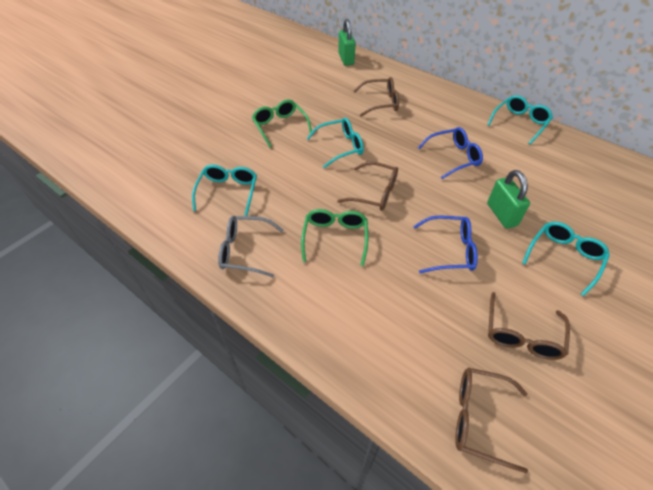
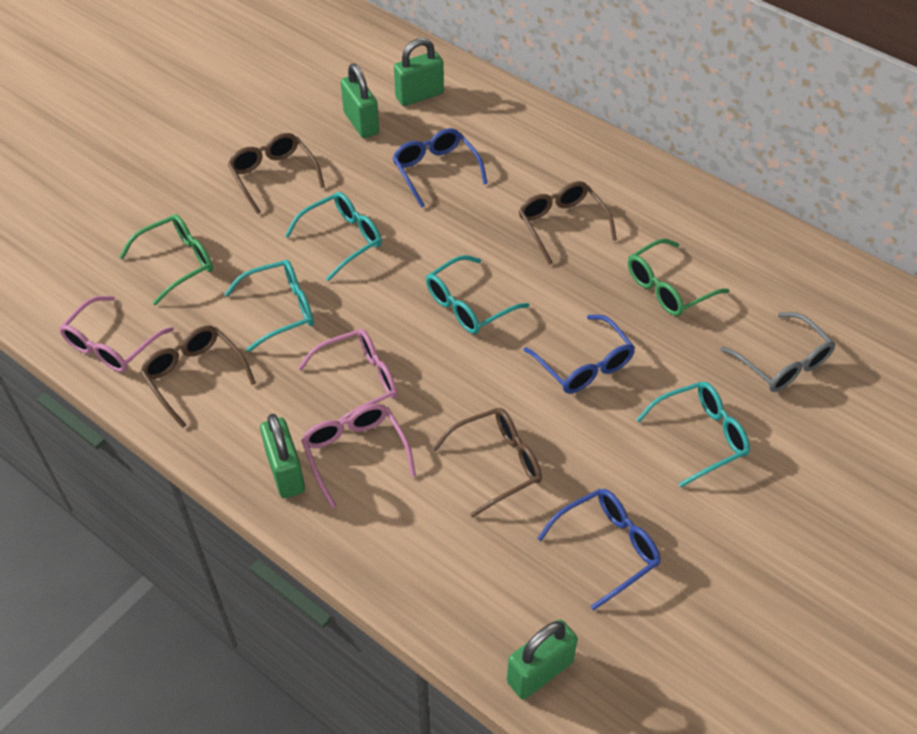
blue glasses: 2 -> 3
green padlock: 2 -> 4
pink glasses: 0 -> 3

